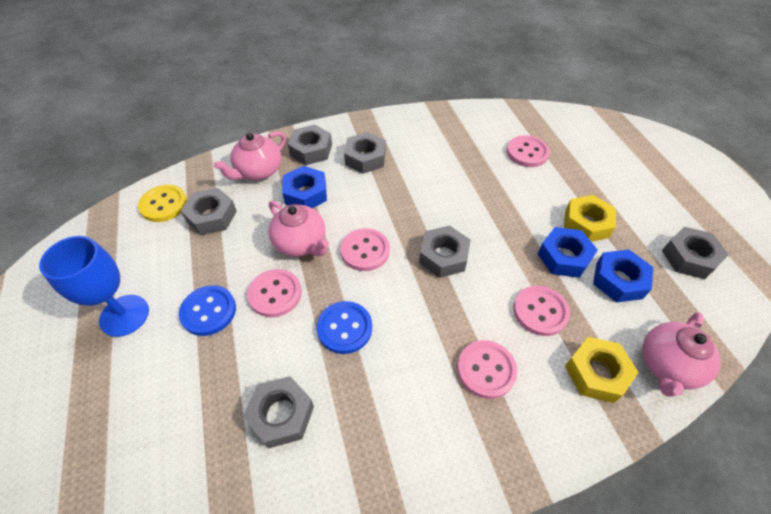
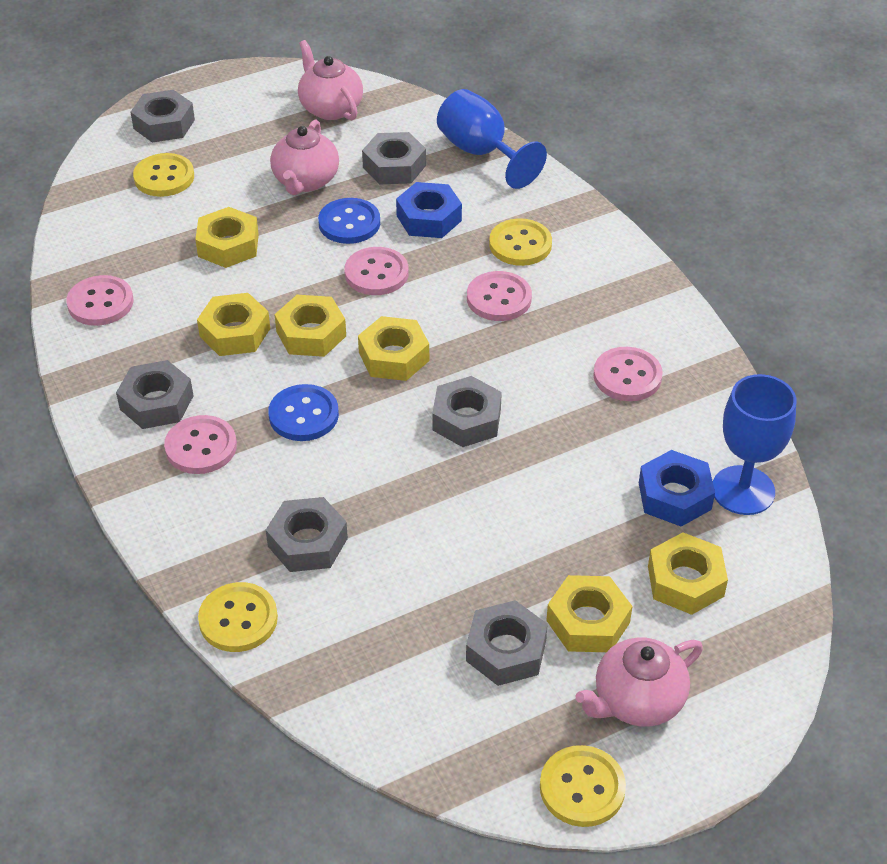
blue goblet: 1 -> 2
blue nut: 3 -> 2
yellow button: 1 -> 4
yellow nut: 2 -> 6

